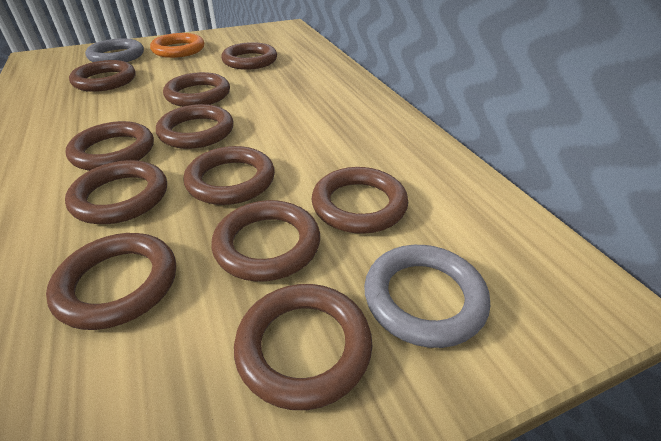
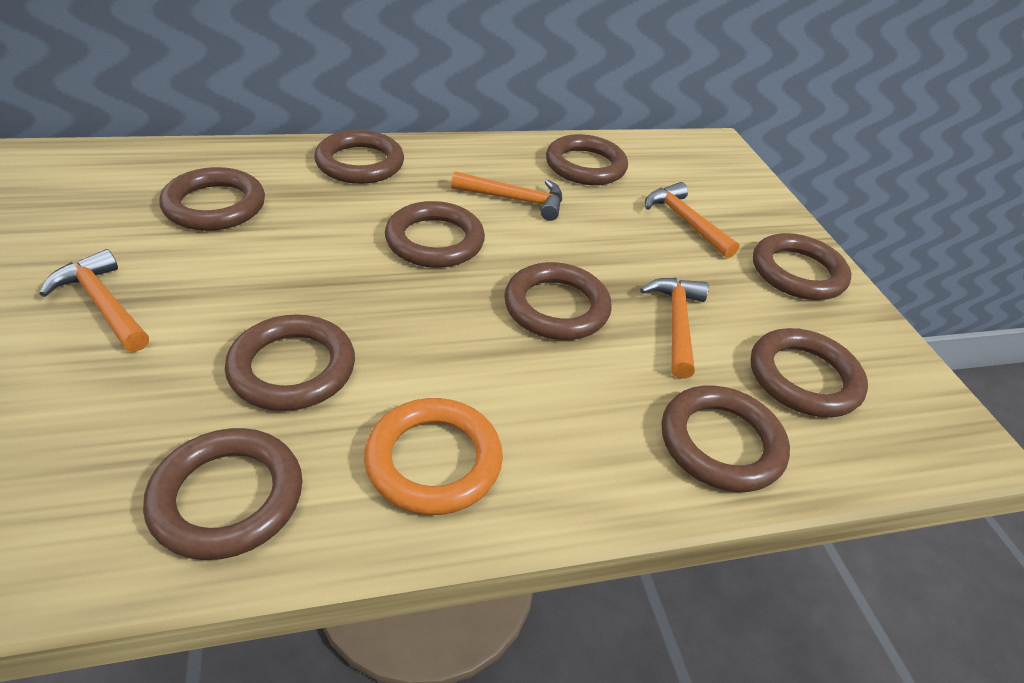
brown ring: 11 -> 10
grey ring: 2 -> 0
orange hammer: 0 -> 4

